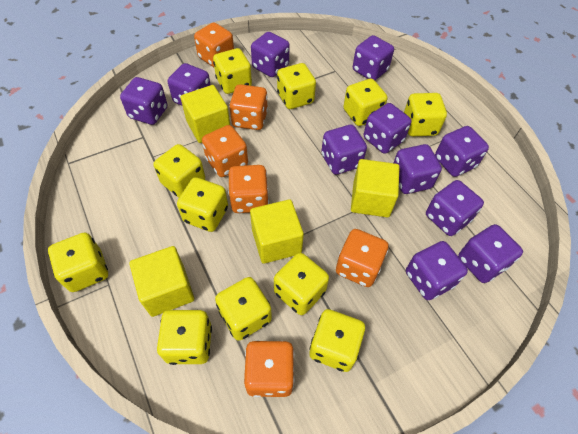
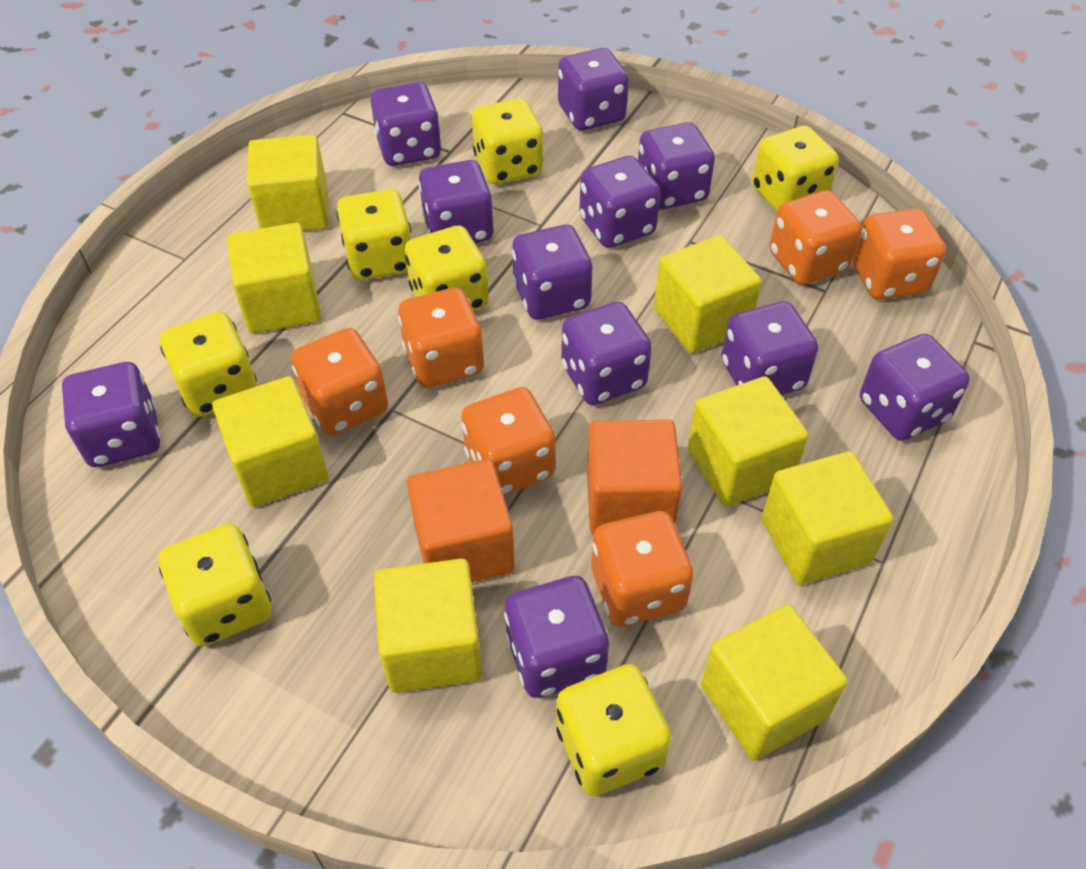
orange cube: 0 -> 2
yellow cube: 4 -> 8
yellow dice: 11 -> 7

